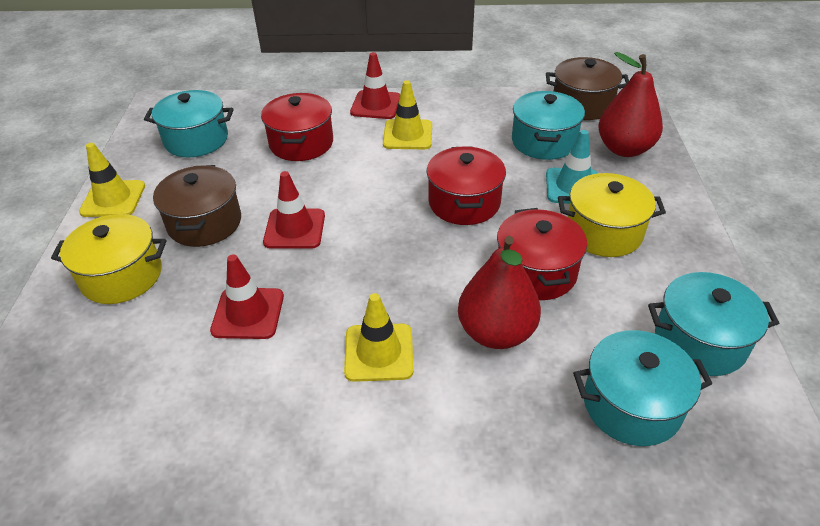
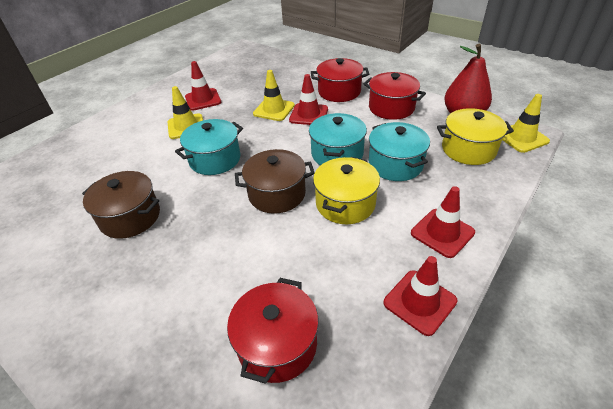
red pear: 2 -> 1
red traffic cone: 3 -> 4
turquoise pot: 4 -> 3
turquoise traffic cone: 1 -> 0

